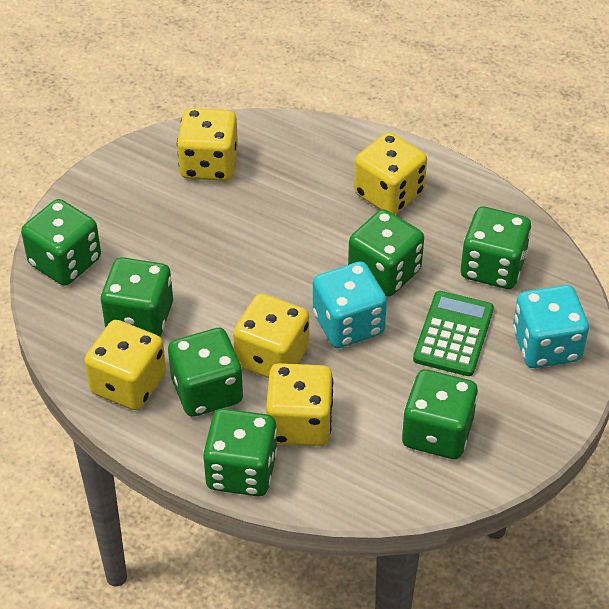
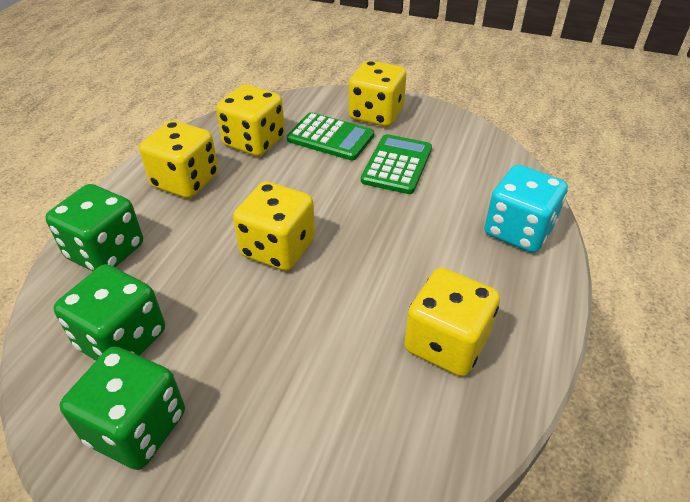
green calculator: 1 -> 2
green dice: 7 -> 3
turquoise dice: 2 -> 1

